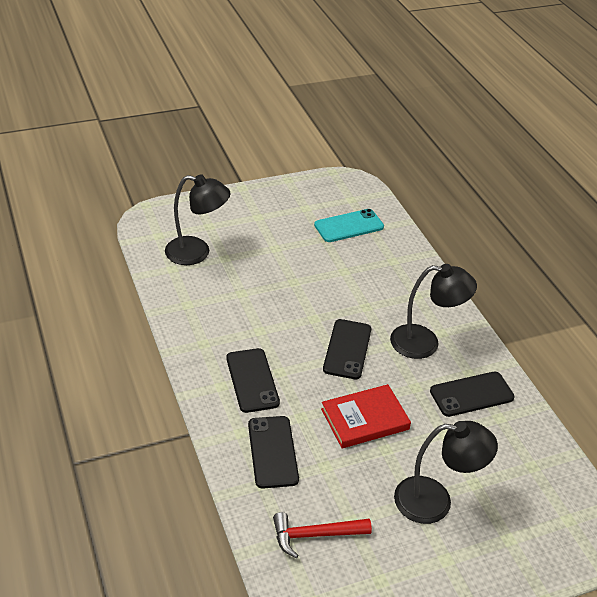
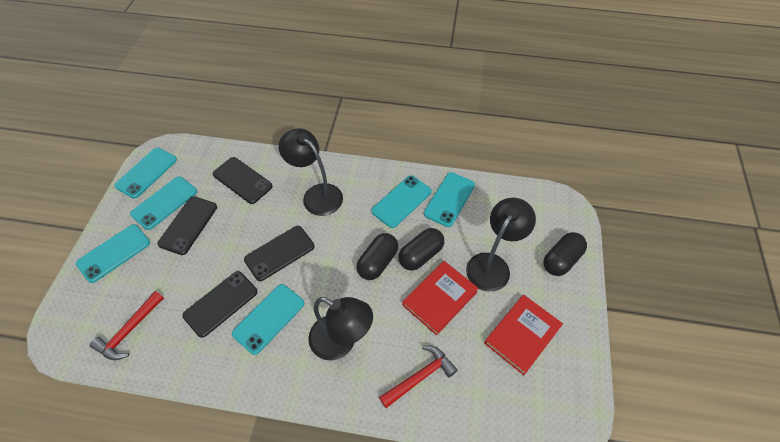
black capsule: 0 -> 3
red book: 1 -> 2
red hammer: 1 -> 2
turquoise phone: 1 -> 6

